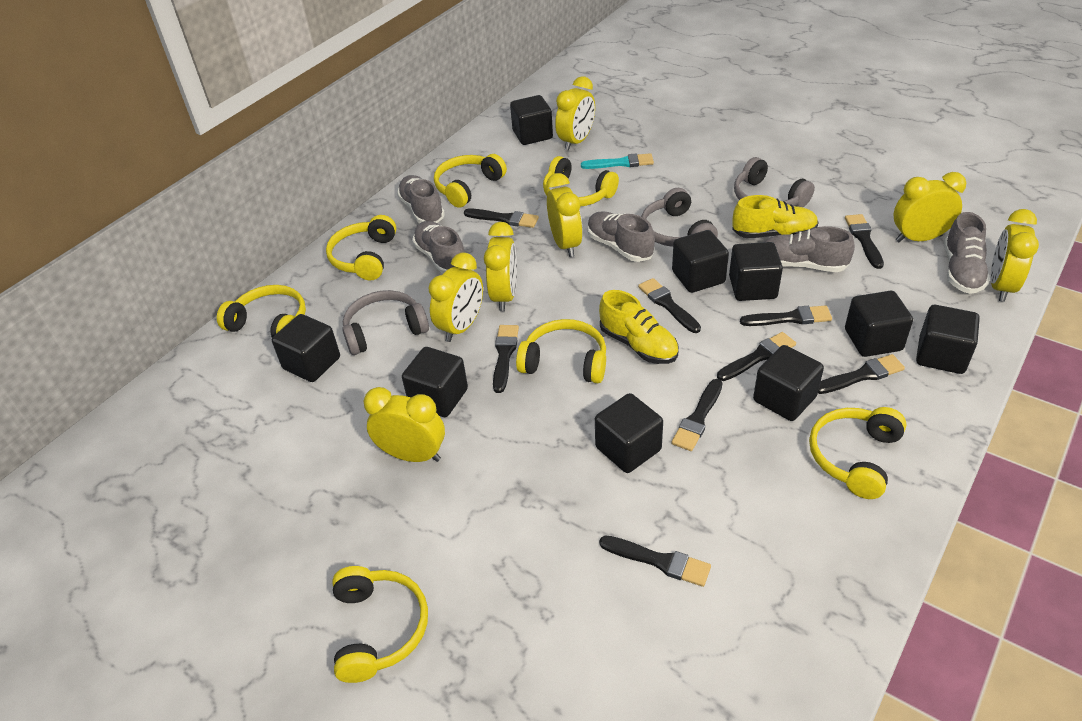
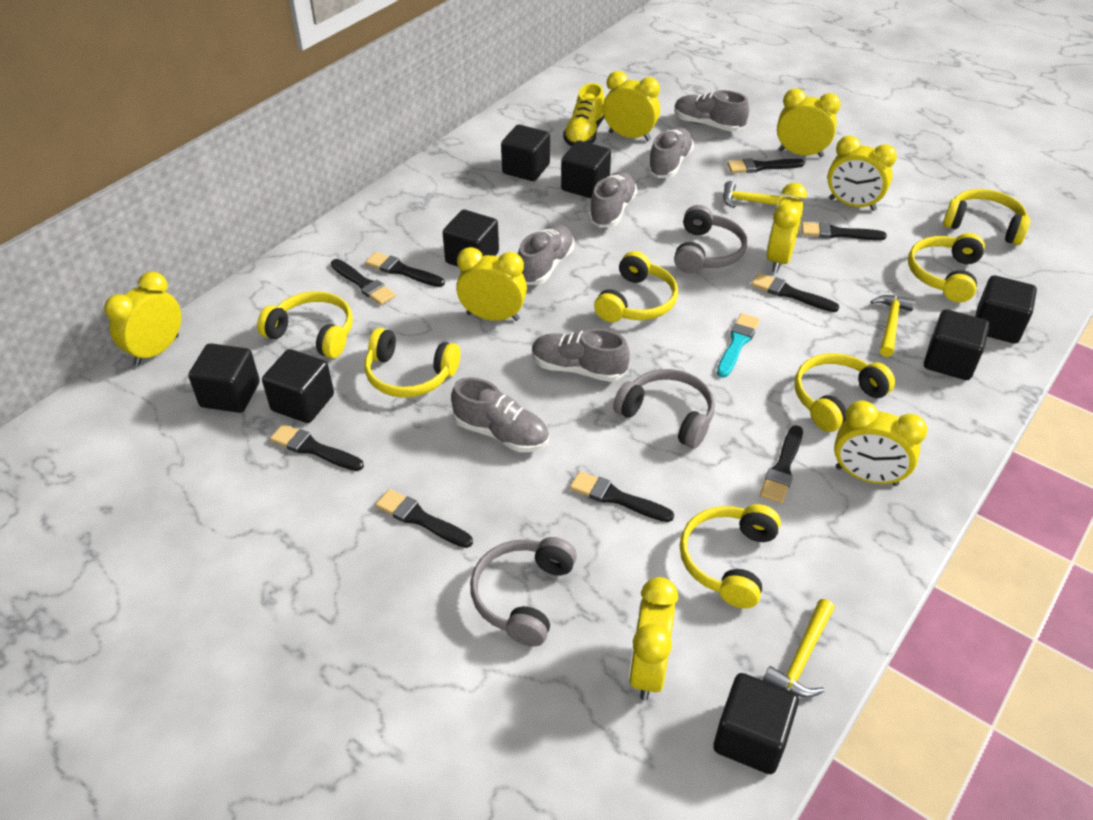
black cube: 9 -> 8
grey shoe: 5 -> 6
yellow clock: 7 -> 8
yellow hammer: 0 -> 3
yellow shoe: 2 -> 1

